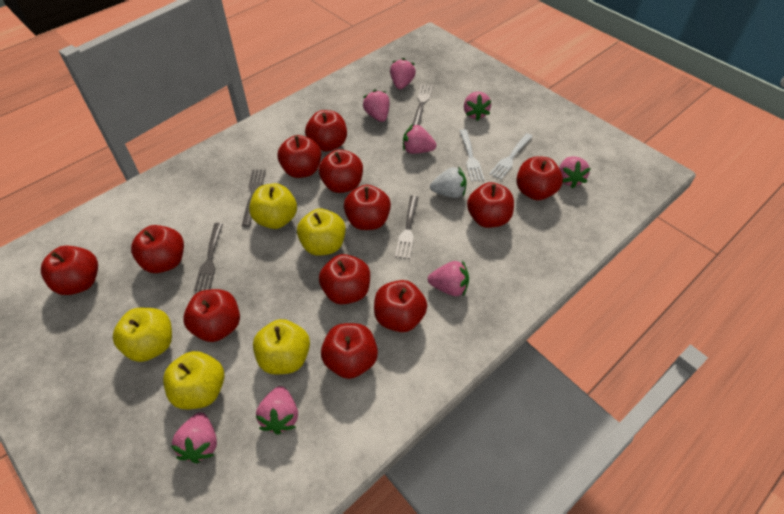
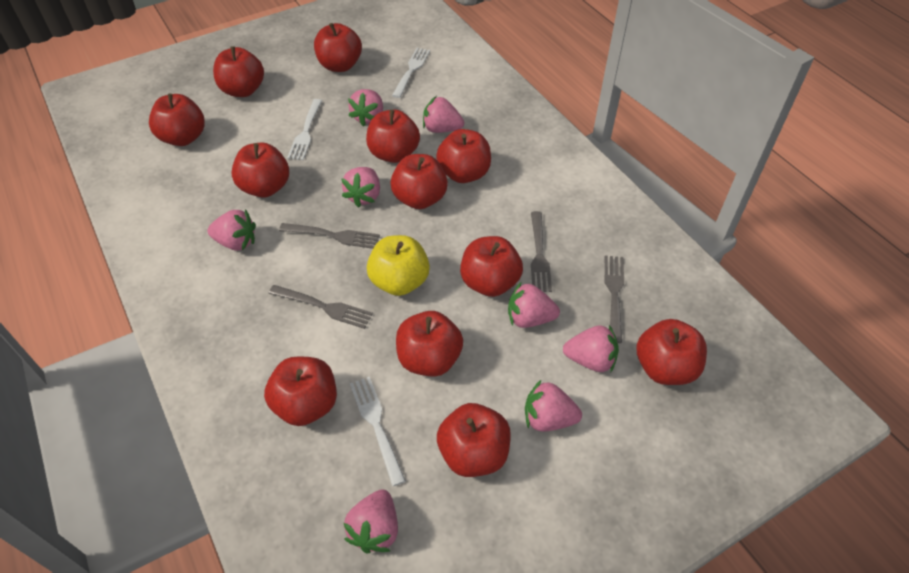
white fork: 2 -> 3
white strawberry: 1 -> 0
yellow apple: 5 -> 1

